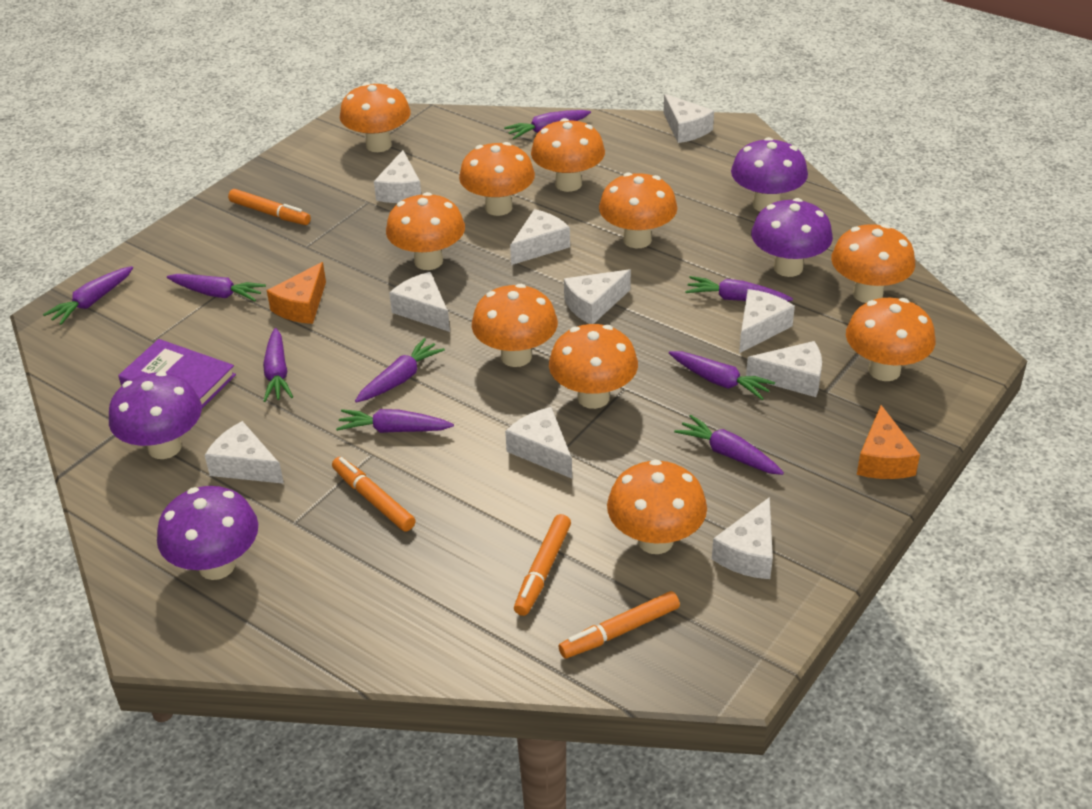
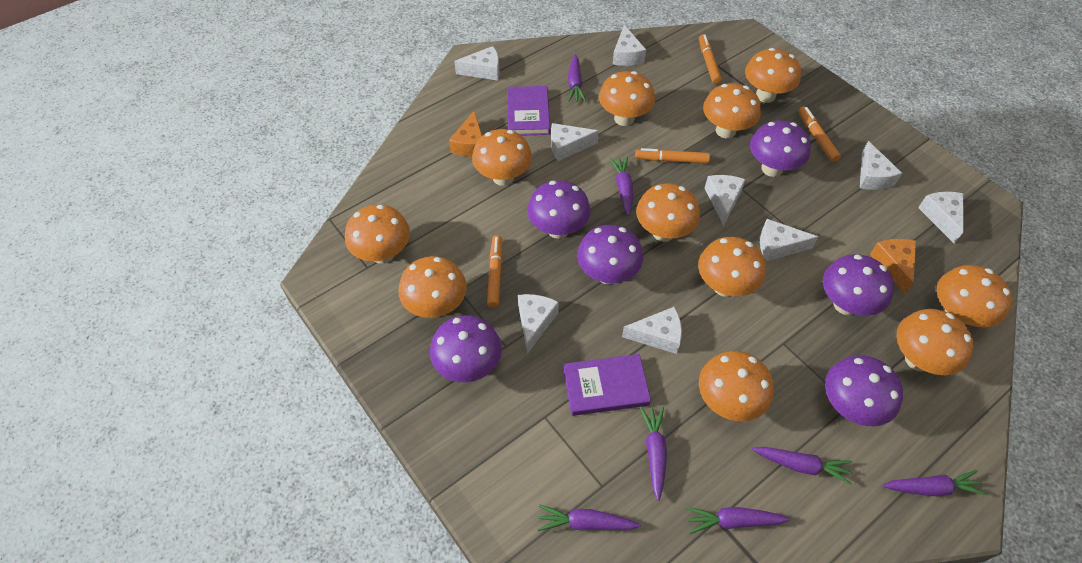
orange mushroom: 10 -> 11
purple book: 1 -> 2
purple carrot: 9 -> 7
purple mushroom: 4 -> 6
white cheese: 10 -> 9

